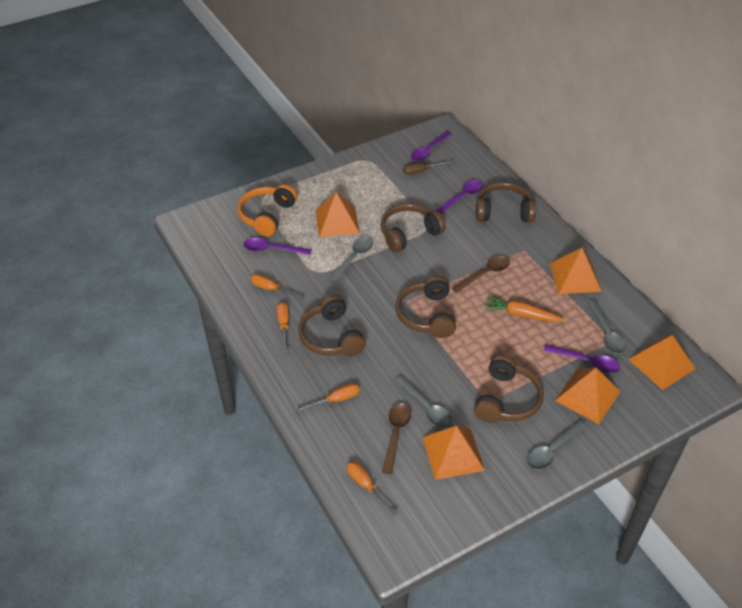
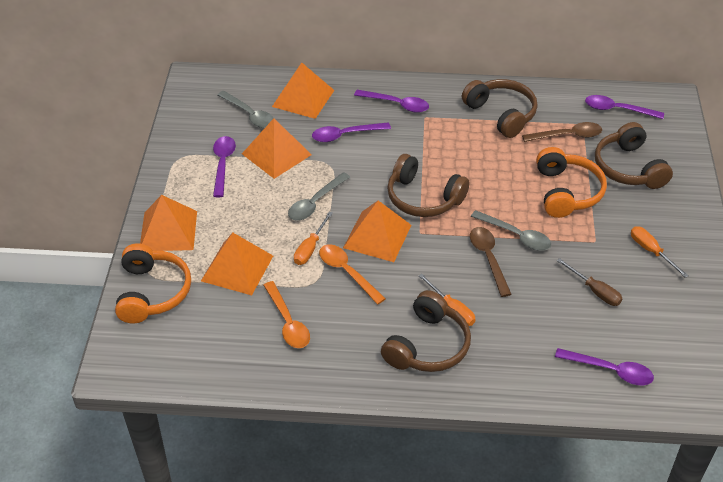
brown headphones: 5 -> 4
grey spoon: 4 -> 3
orange carrot: 1 -> 0
orange headphones: 1 -> 2
orange screwdriver: 4 -> 3
orange spoon: 0 -> 2
purple spoon: 4 -> 5

